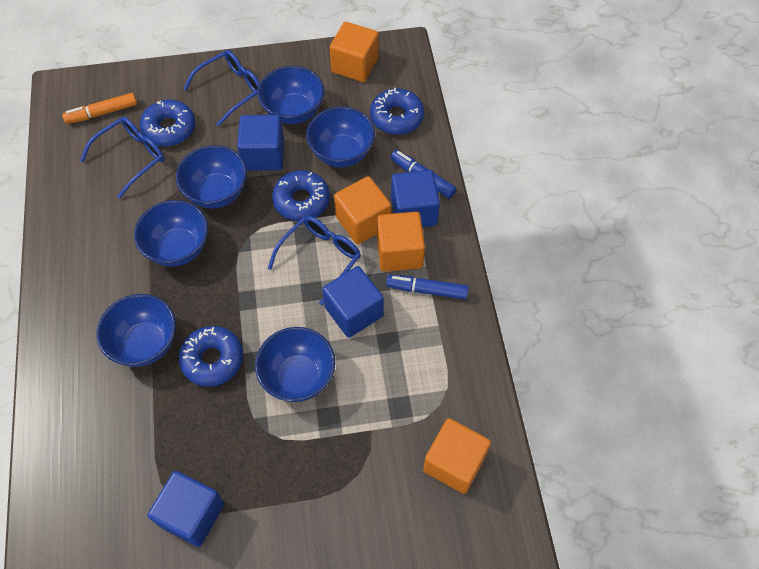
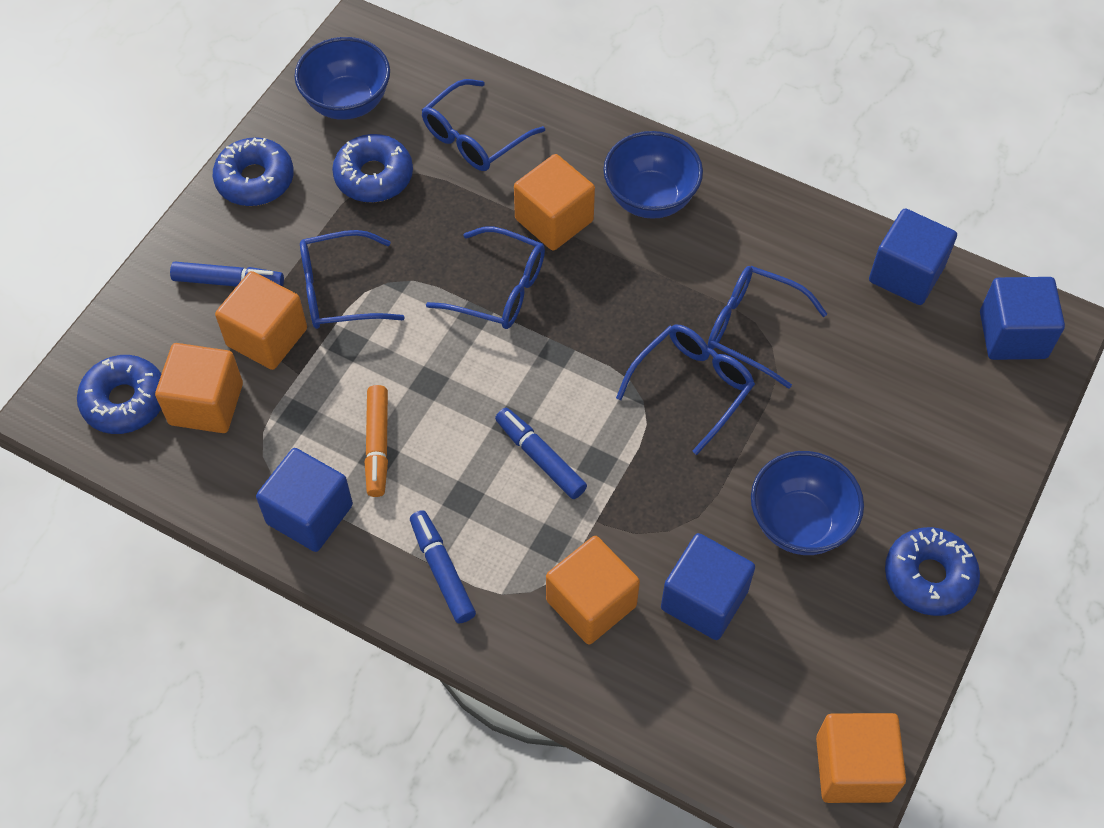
blue bowl: 6 -> 3
blue glasses: 3 -> 5
blue marker: 2 -> 3
orange cube: 4 -> 5

